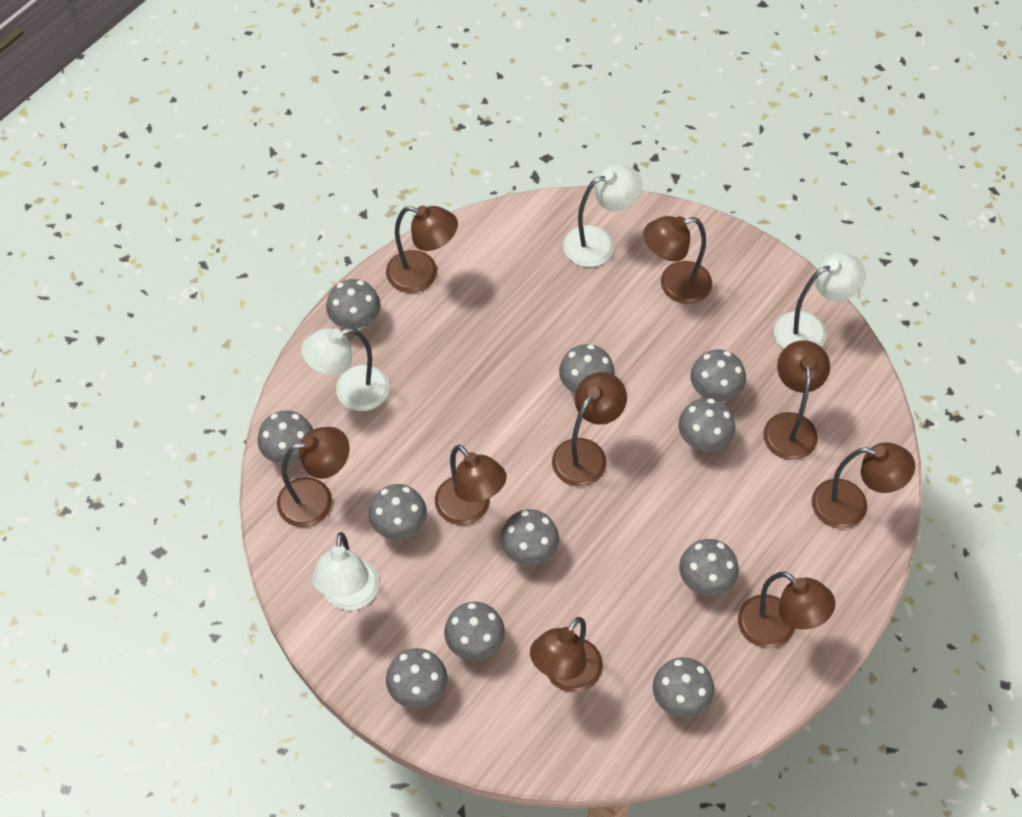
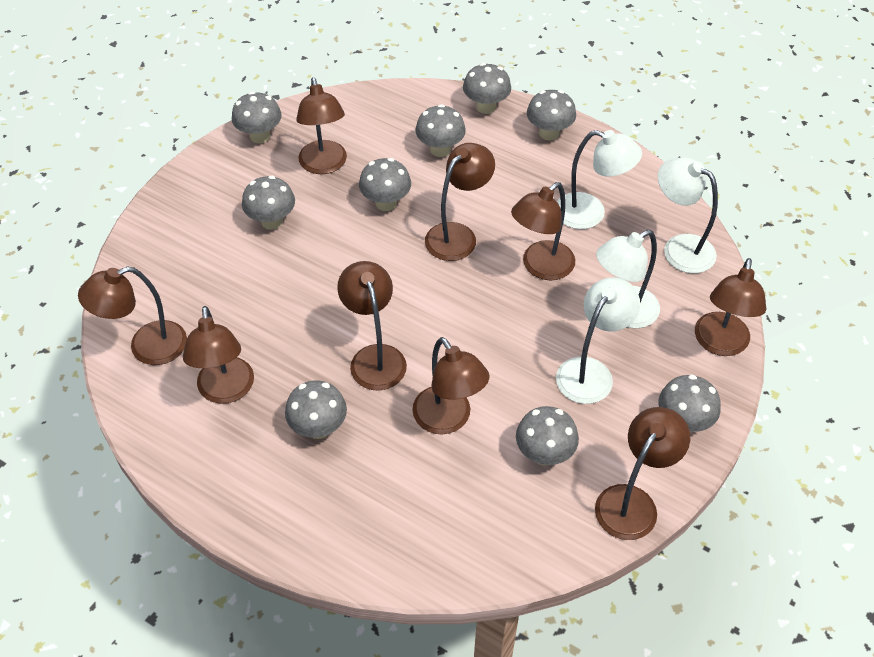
grey mushroom: 11 -> 9

